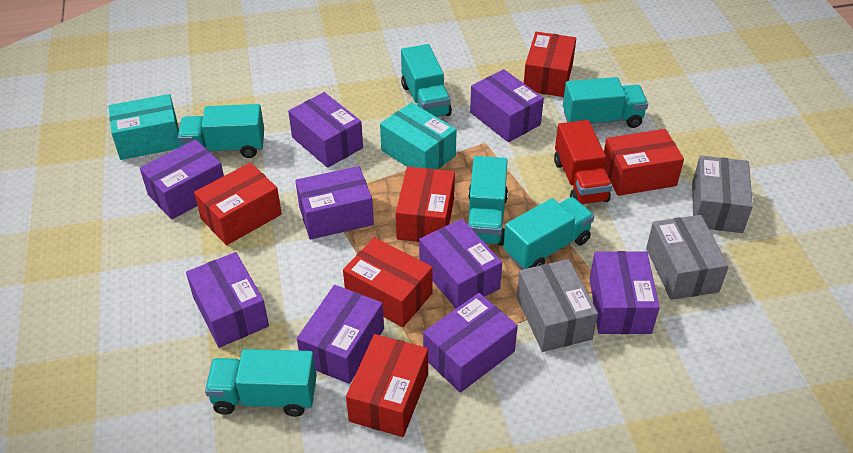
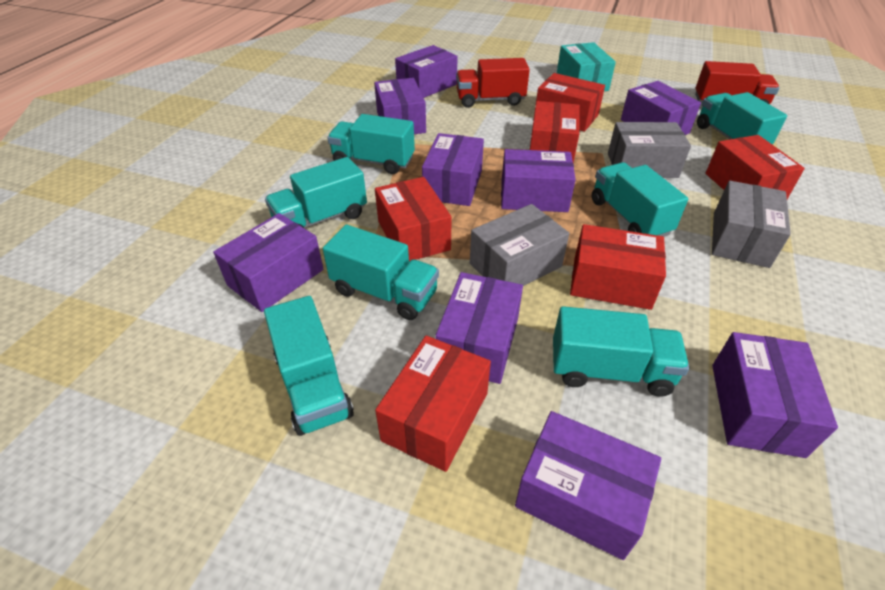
red truck: 1 -> 2
turquoise box: 2 -> 1
turquoise truck: 6 -> 7

